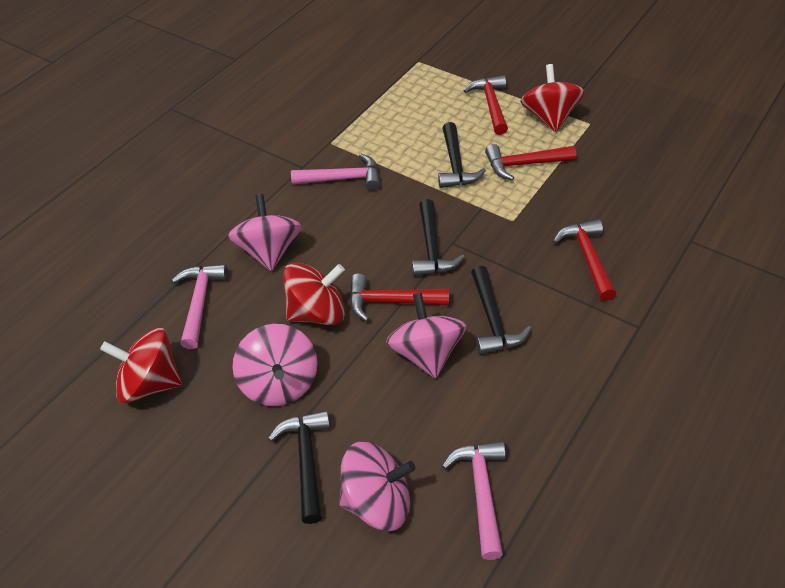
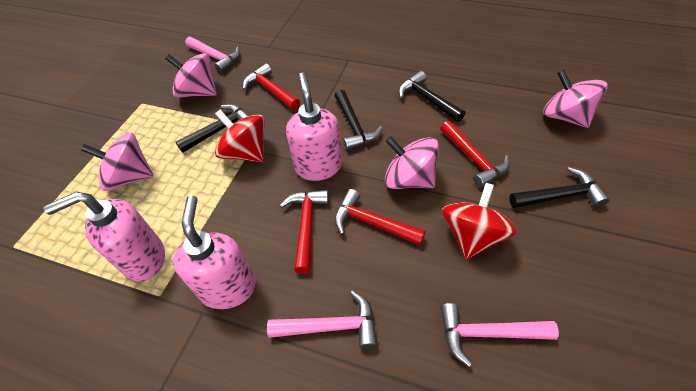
pink soap dispenser: 0 -> 3
red spinning top: 3 -> 2

